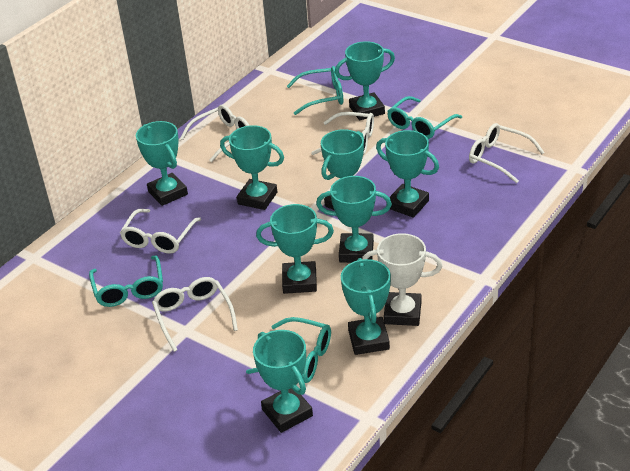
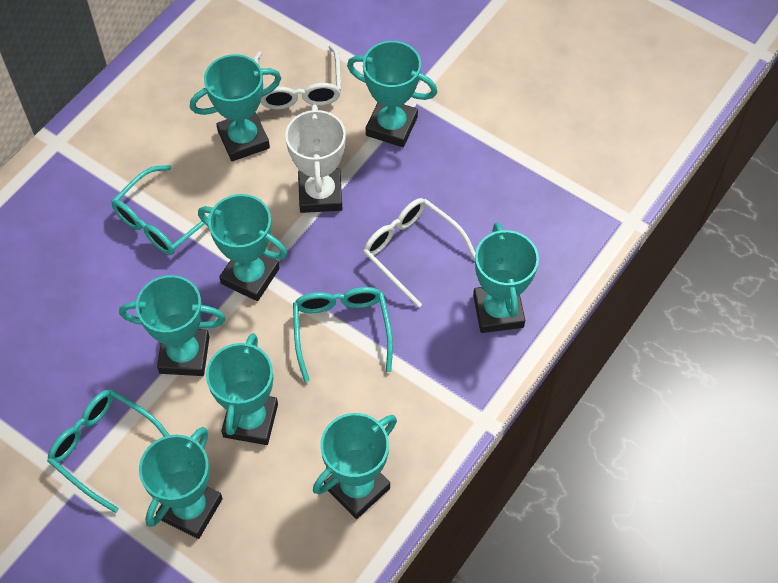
turquoise glasses: 4 -> 3
turquoise trophy: 9 -> 8
white glasses: 5 -> 2

